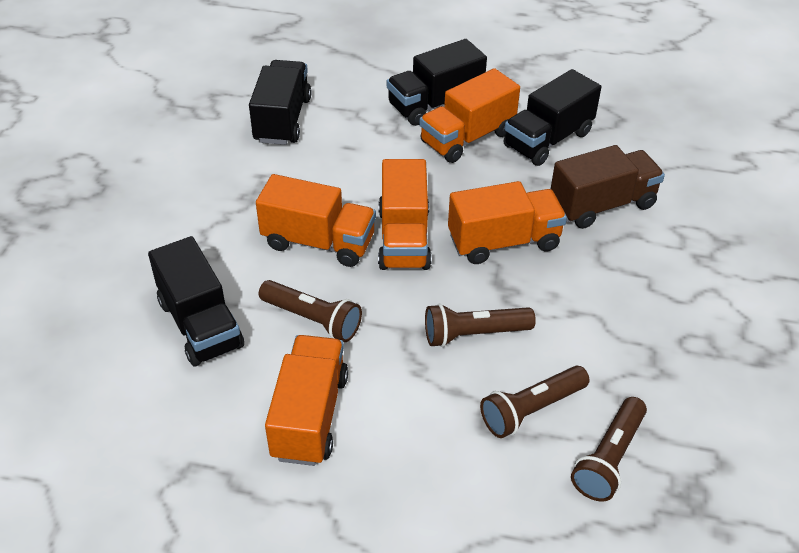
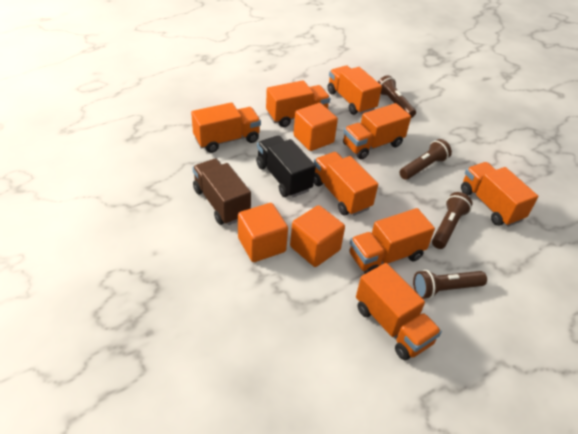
black truck: 4 -> 1
orange cube: 0 -> 3
orange truck: 5 -> 8

